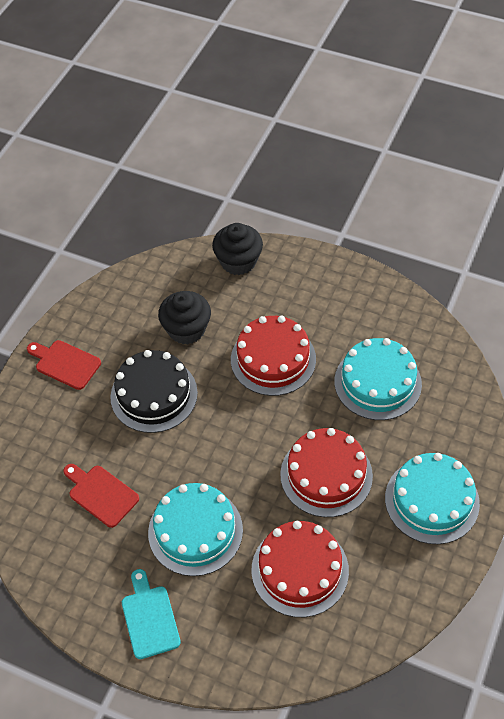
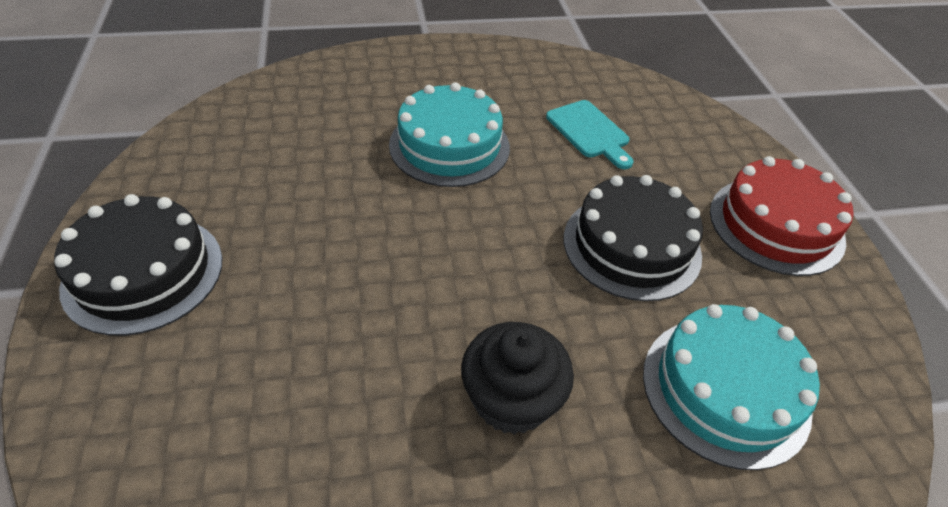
black cake: 1 -> 2
black cupcake: 2 -> 1
red cake: 3 -> 1
red cutting board: 2 -> 0
turquoise cake: 3 -> 2

